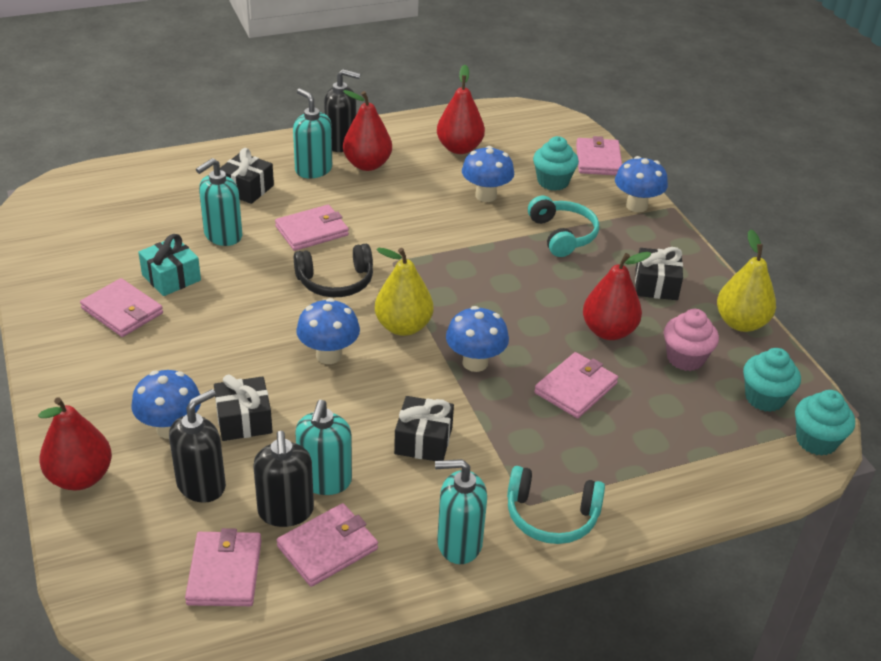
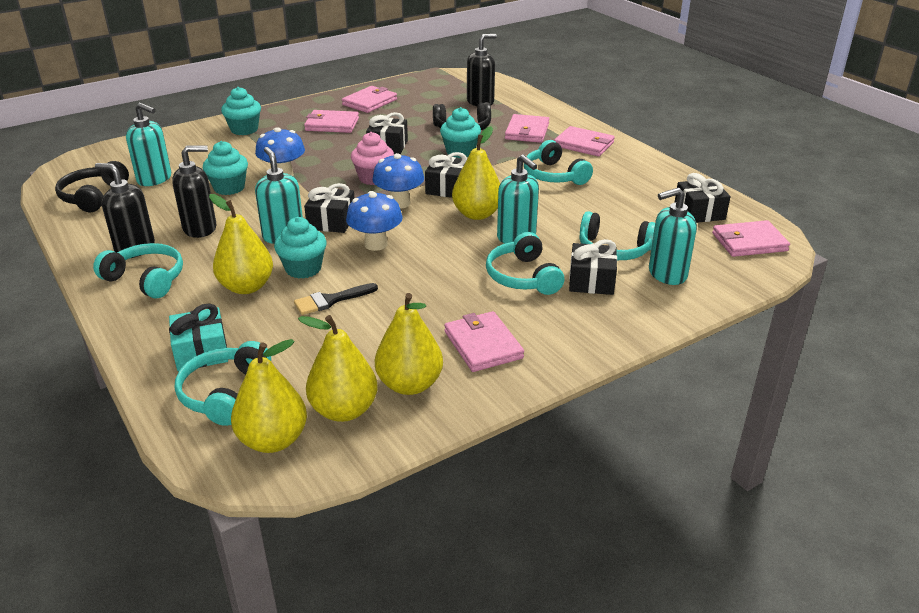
black brush: 0 -> 1
black gift: 4 -> 5
black headphones: 1 -> 2
blue mushroom: 5 -> 3
red pear: 4 -> 0
turquoise cupcake: 3 -> 4
turquoise headphones: 2 -> 5
yellow pear: 2 -> 5

